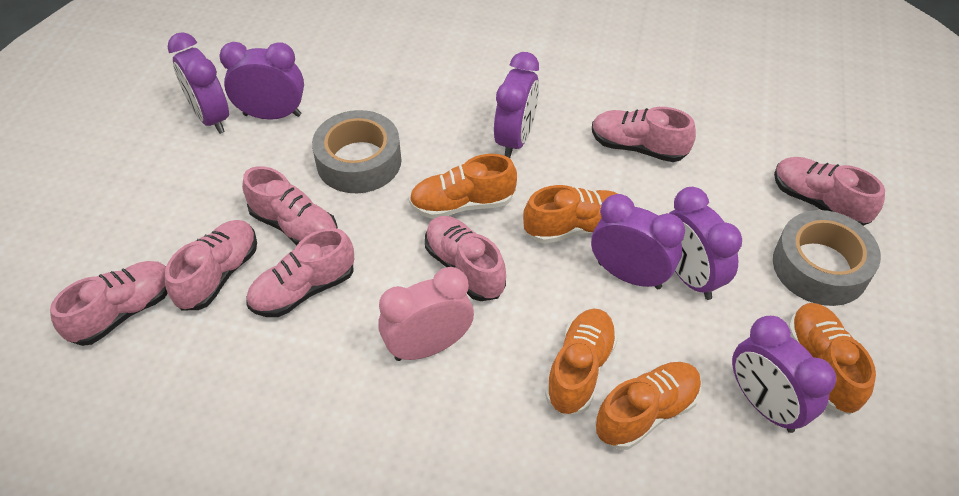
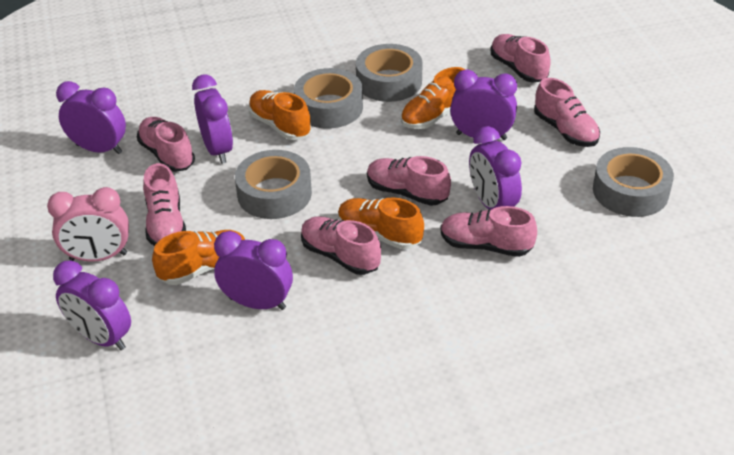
grey tape: 2 -> 4
orange shoe: 5 -> 4

